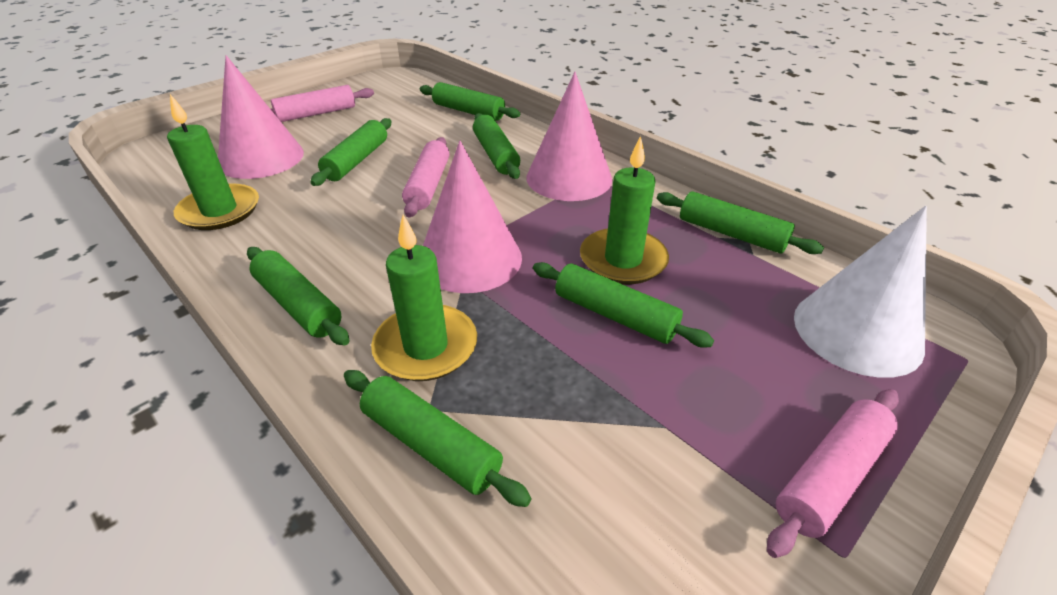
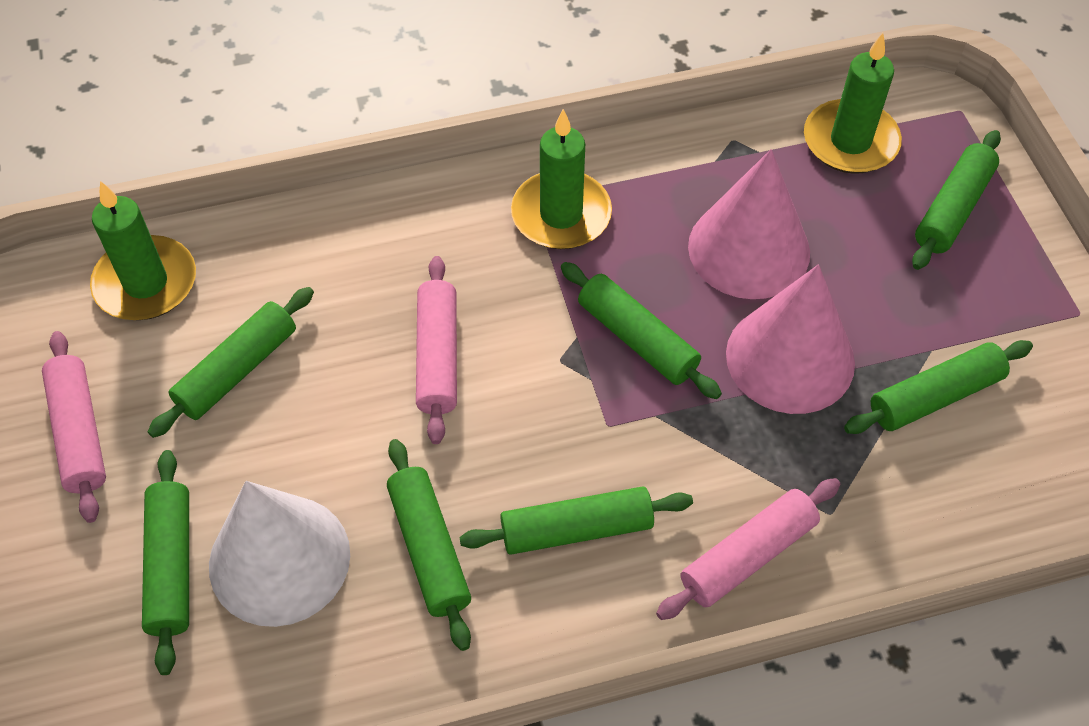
pink cone: 3 -> 2

